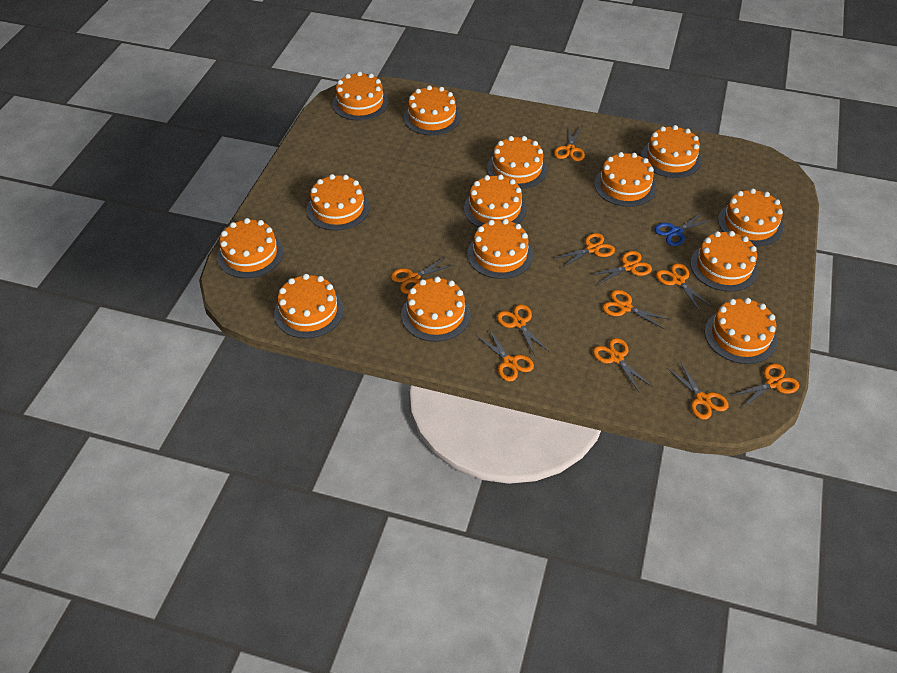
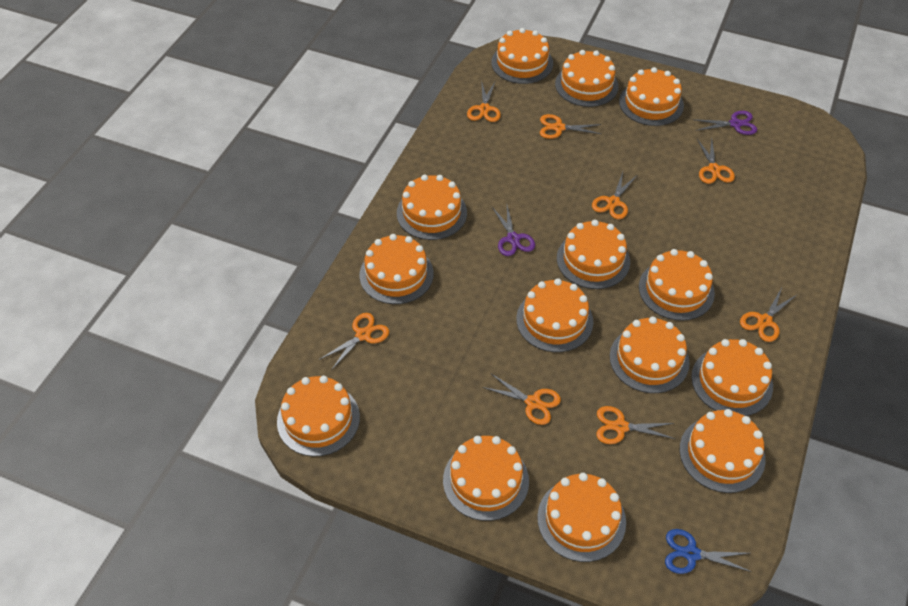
orange scissors: 11 -> 8
purple scissors: 0 -> 2

